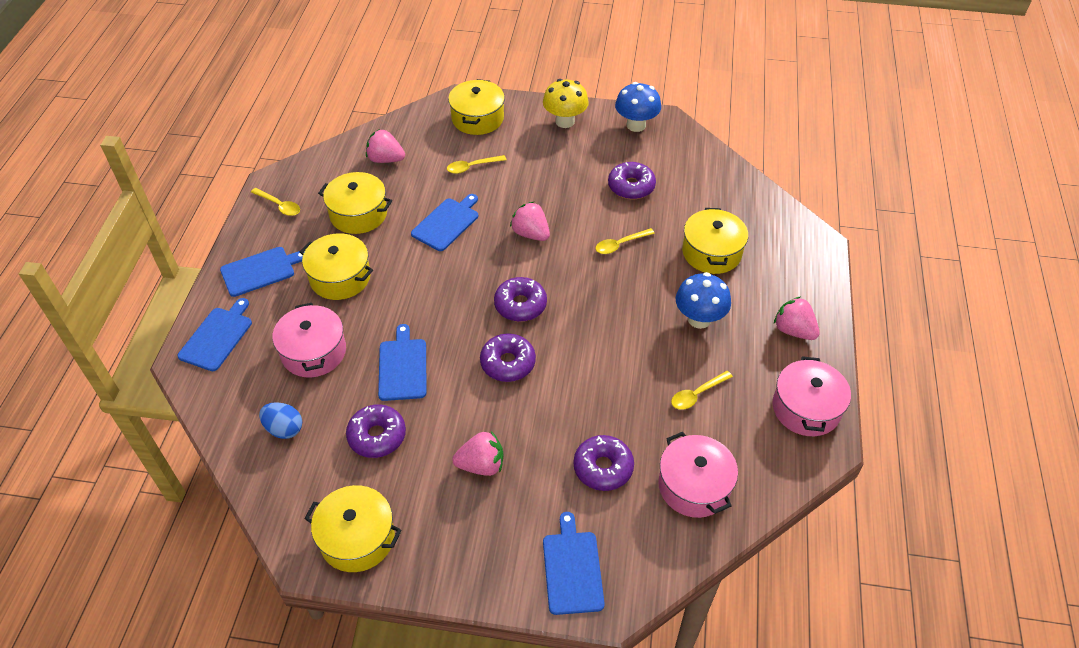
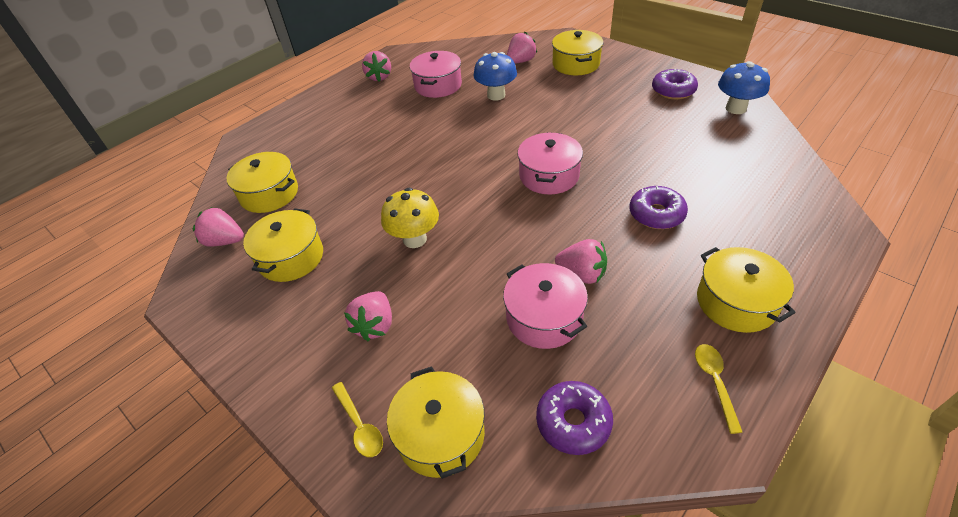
blue cutting board: 5 -> 0
blue egg: 1 -> 0
pink strawberry: 4 -> 5
purple donut: 5 -> 3
yellow spoon: 4 -> 2

